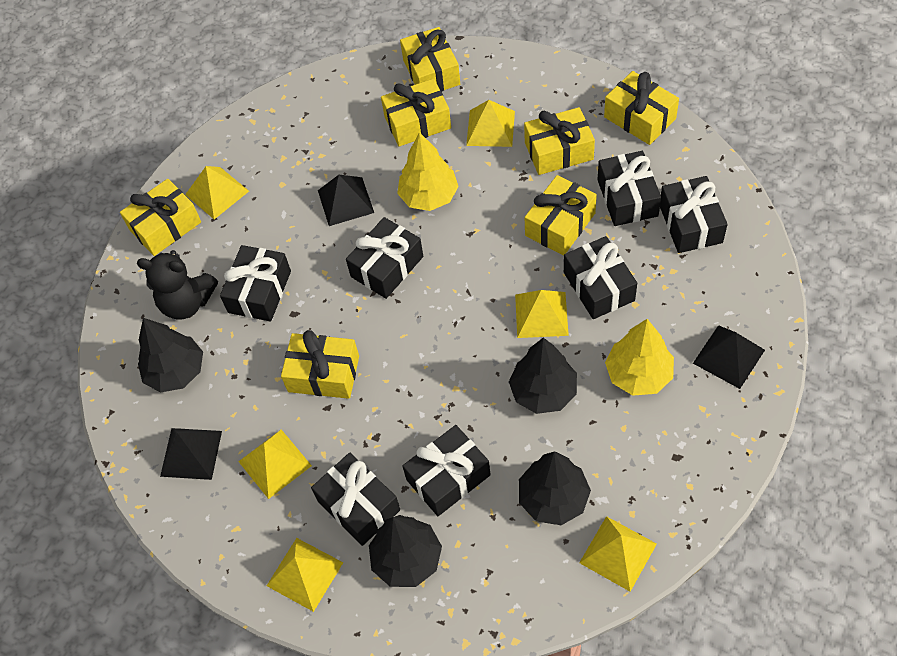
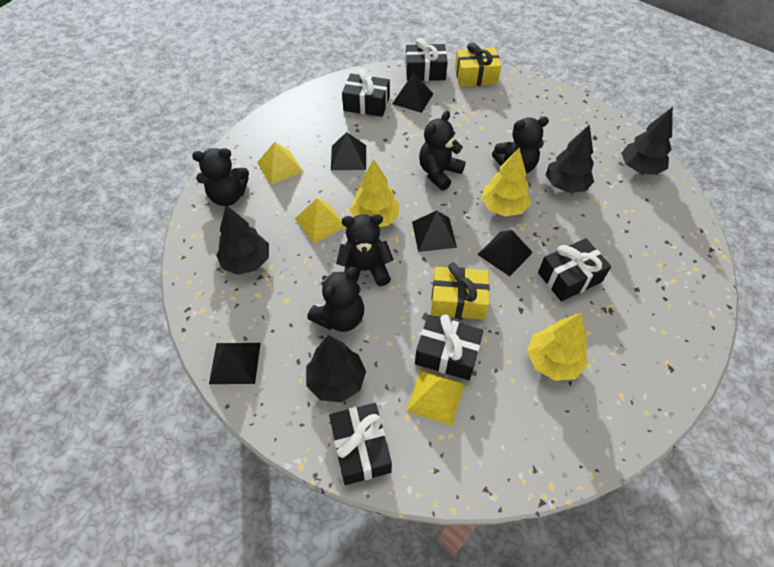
black gift: 7 -> 5
black pyramid: 3 -> 5
black teddy bear: 1 -> 5
yellow gift: 7 -> 2
yellow pyramid: 6 -> 3
yellow tree: 2 -> 3

